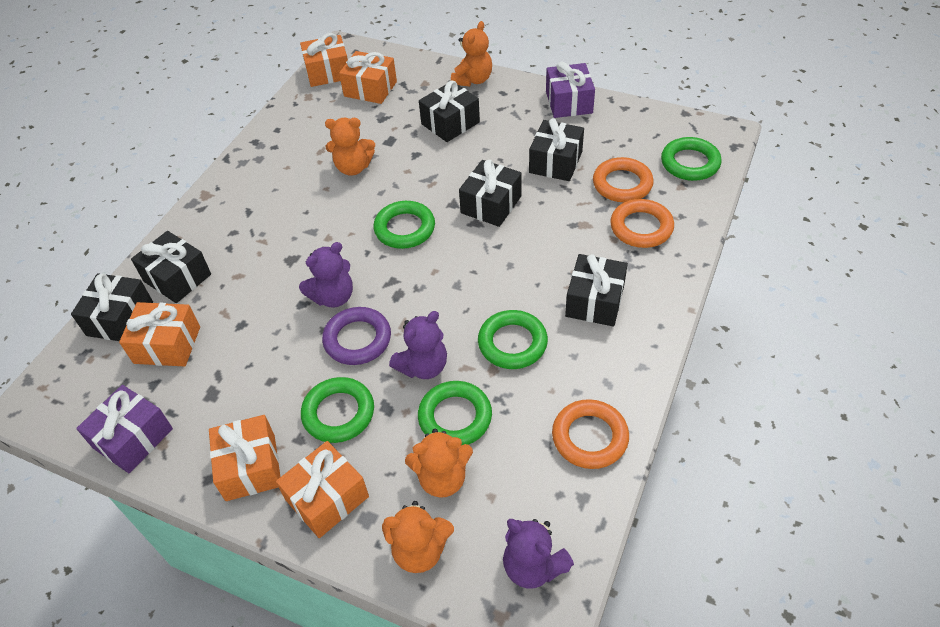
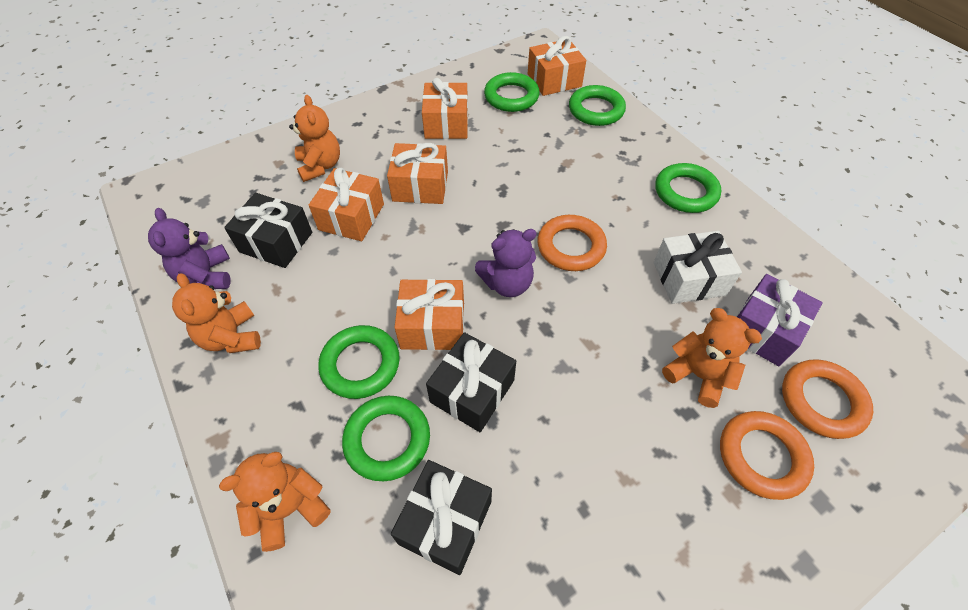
black gift: 6 -> 3
purple gift: 2 -> 1
purple ring: 1 -> 0
purple teddy bear: 3 -> 2
white gift: 0 -> 1

